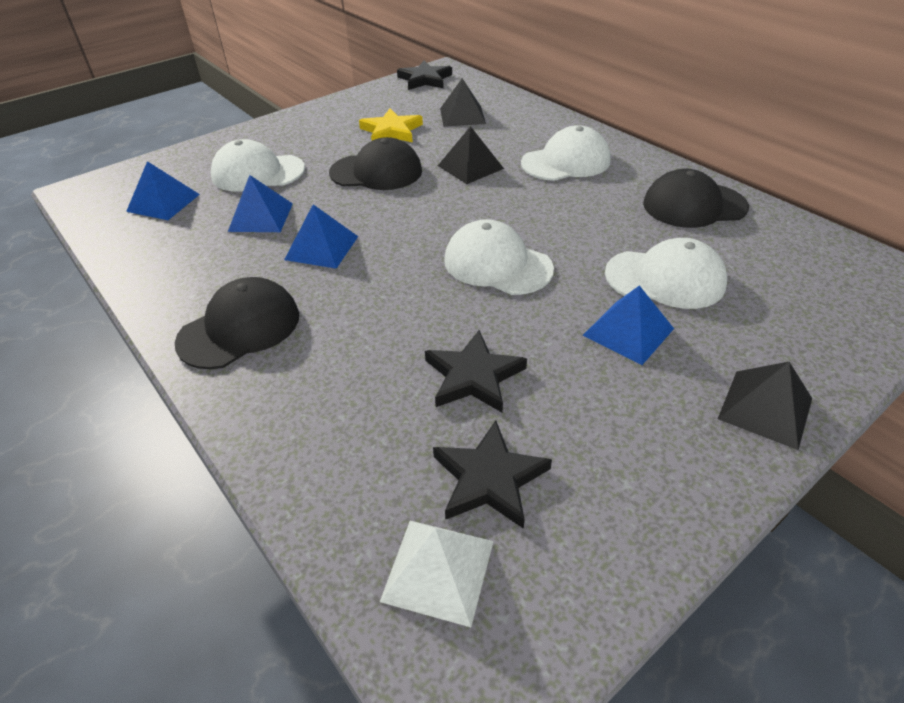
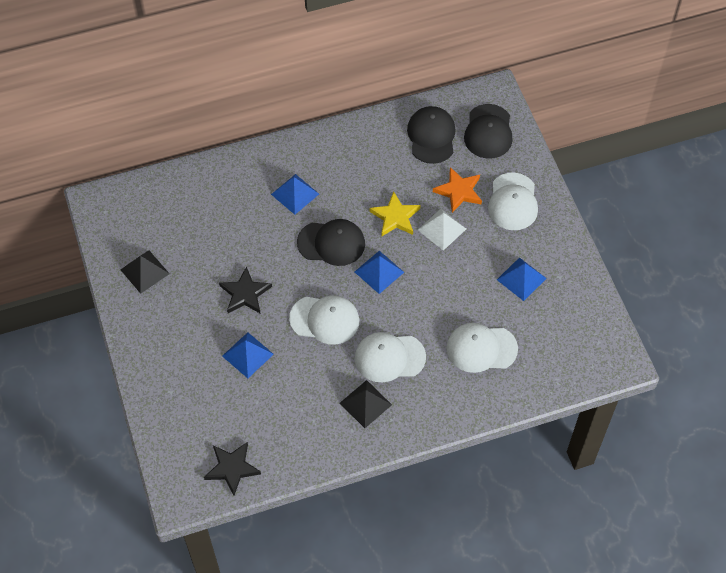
black pyramid: 3 -> 2
black star: 3 -> 2
orange star: 0 -> 1

